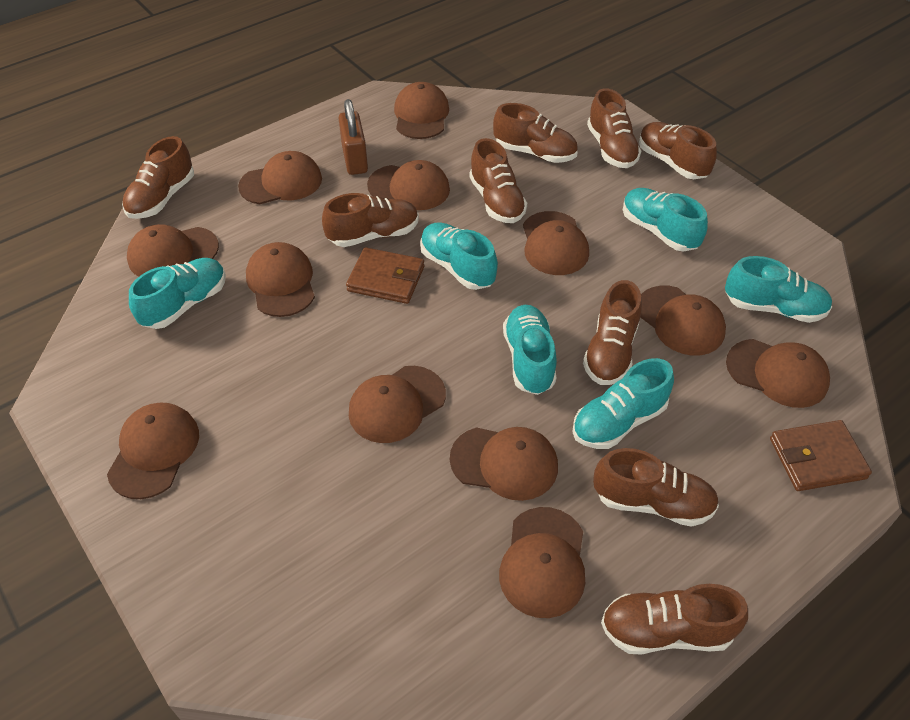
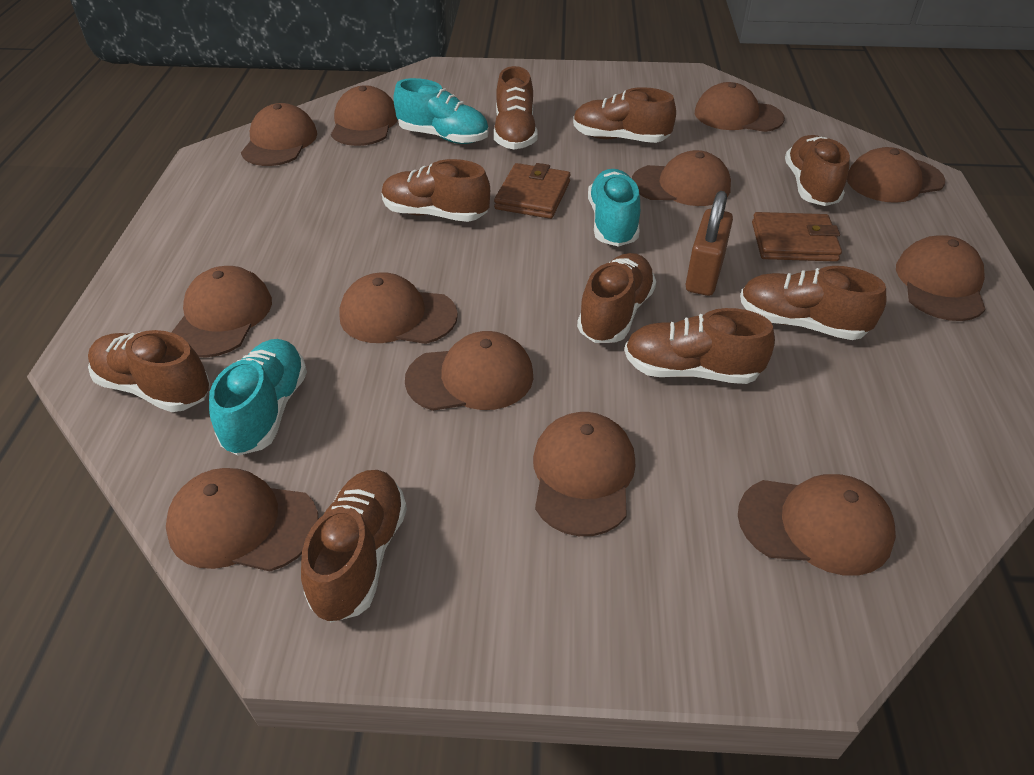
turquoise shoe: 6 -> 3

